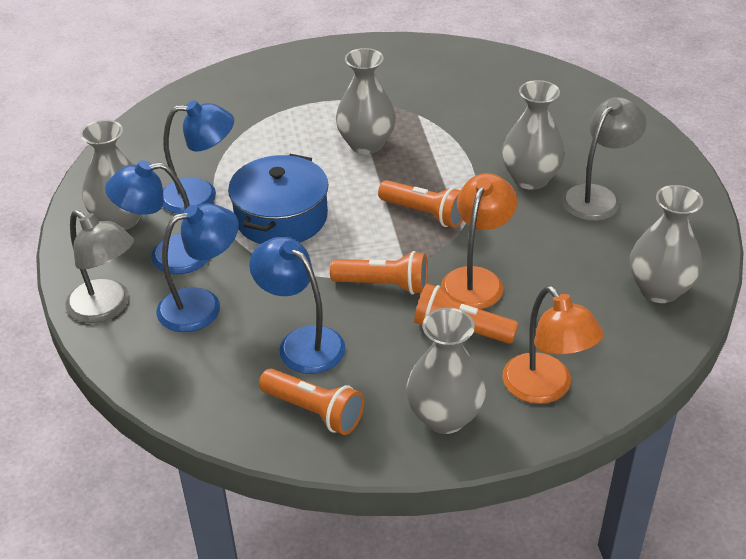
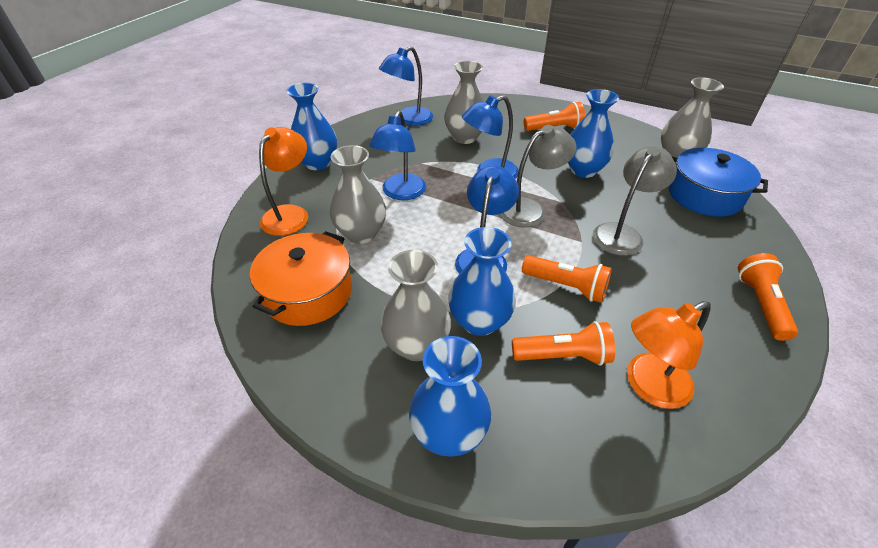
blue vase: 0 -> 4
grey vase: 5 -> 4
orange pot: 0 -> 1

